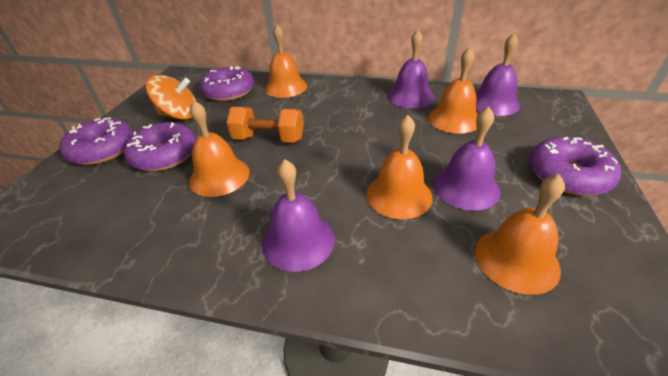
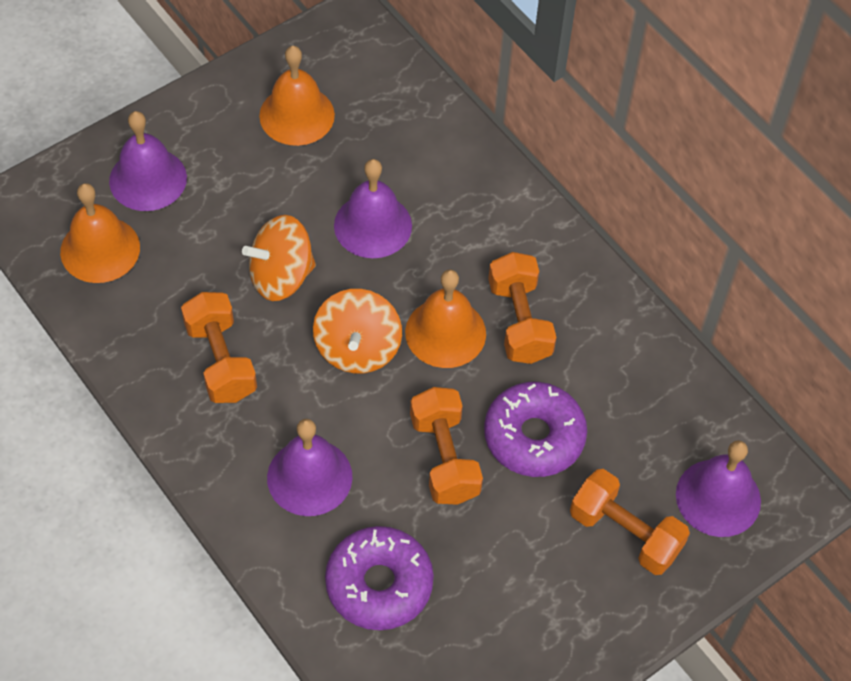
orange bell: 5 -> 3
orange dumbbell: 1 -> 4
orange spinning top: 1 -> 2
purple donut: 4 -> 2

